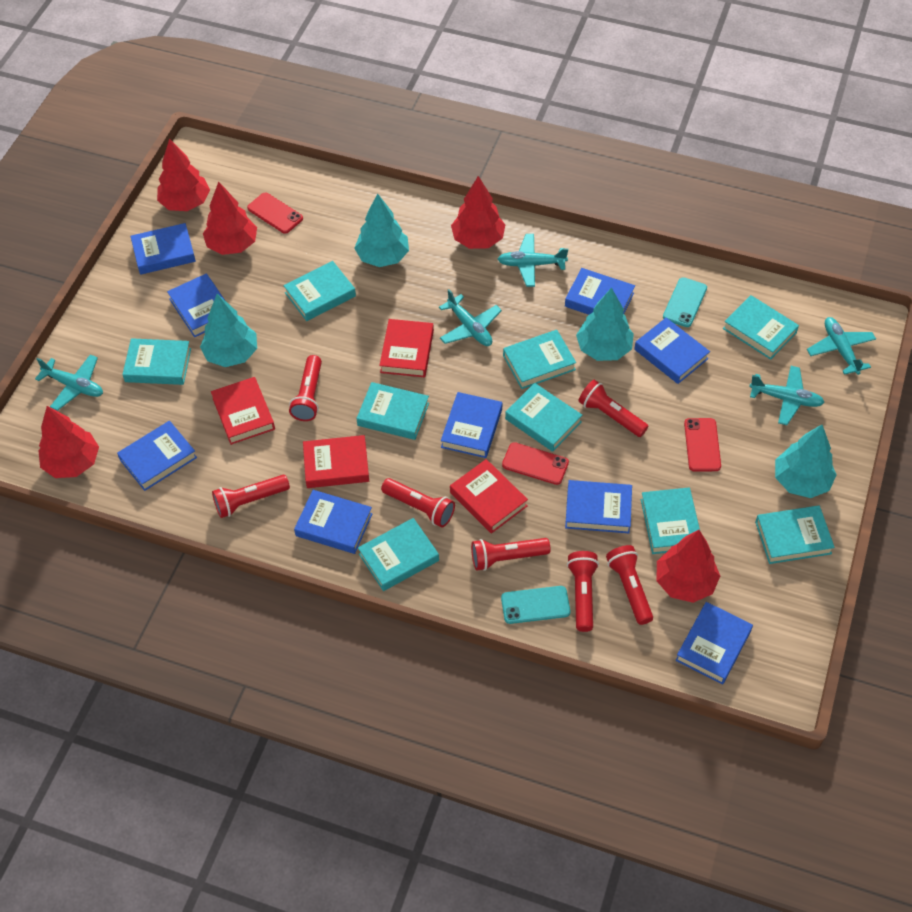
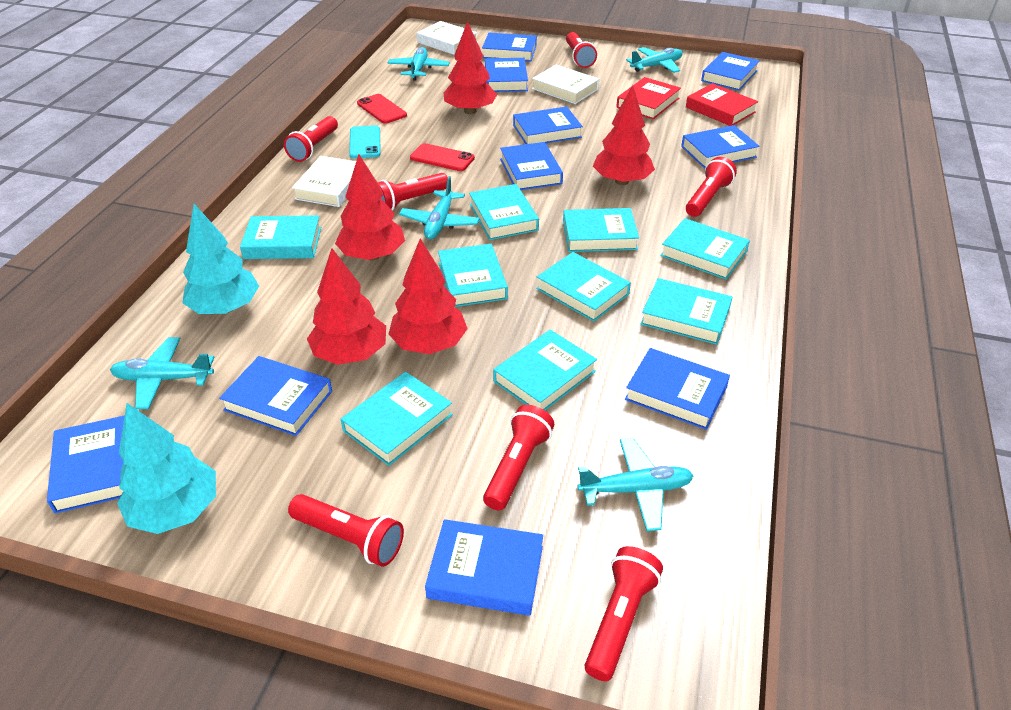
blue book: 9 -> 10
red book: 4 -> 2
red phone: 3 -> 2
turquoise phone: 2 -> 1
turquoise tree: 4 -> 2
white book: 0 -> 3

